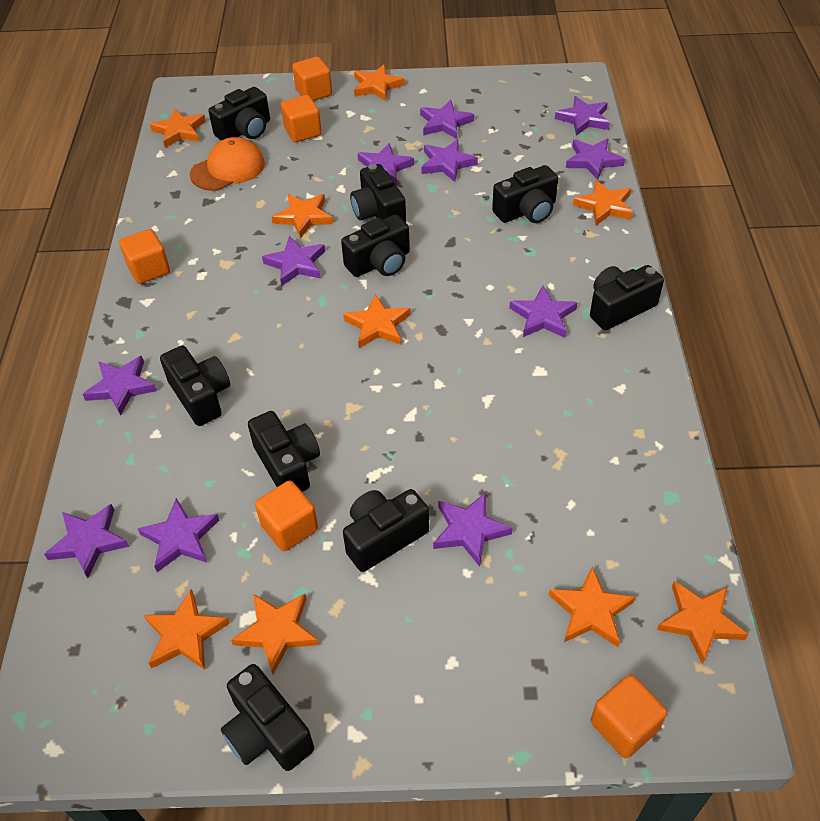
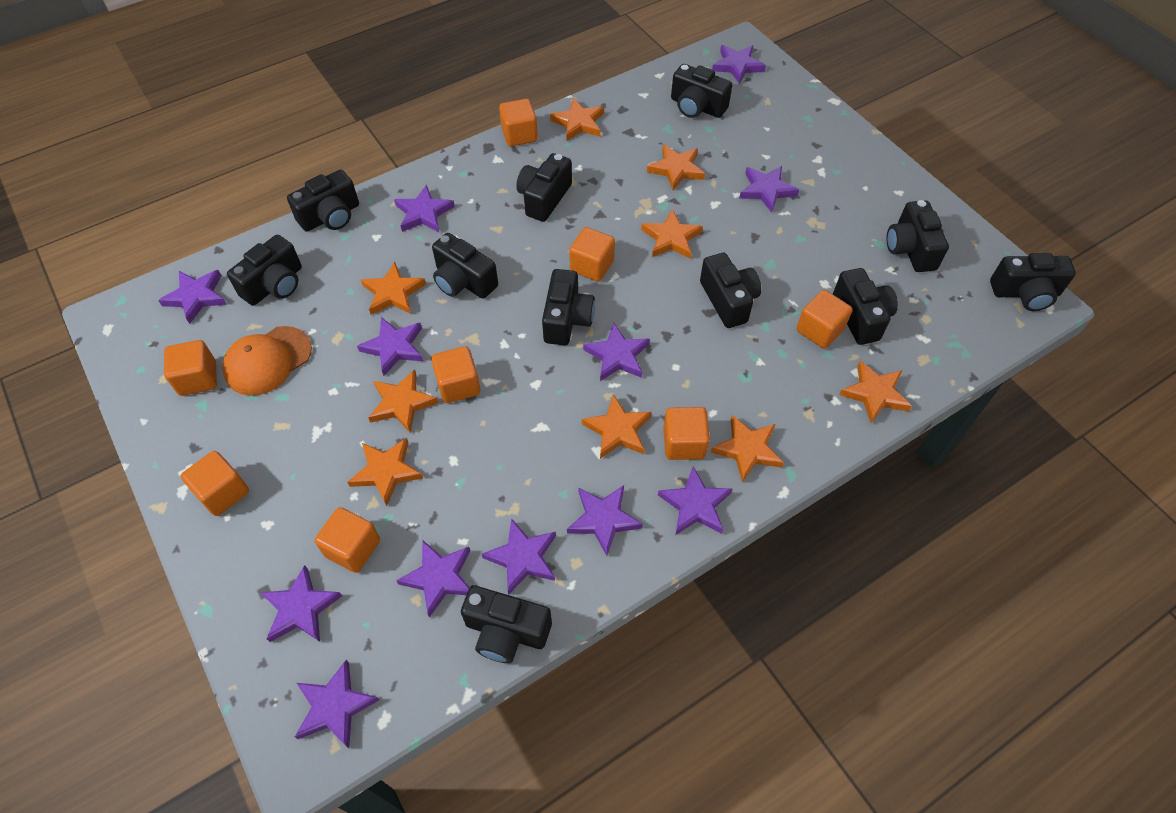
black camera: 9 -> 11
orange cube: 5 -> 8
purple star: 11 -> 12

